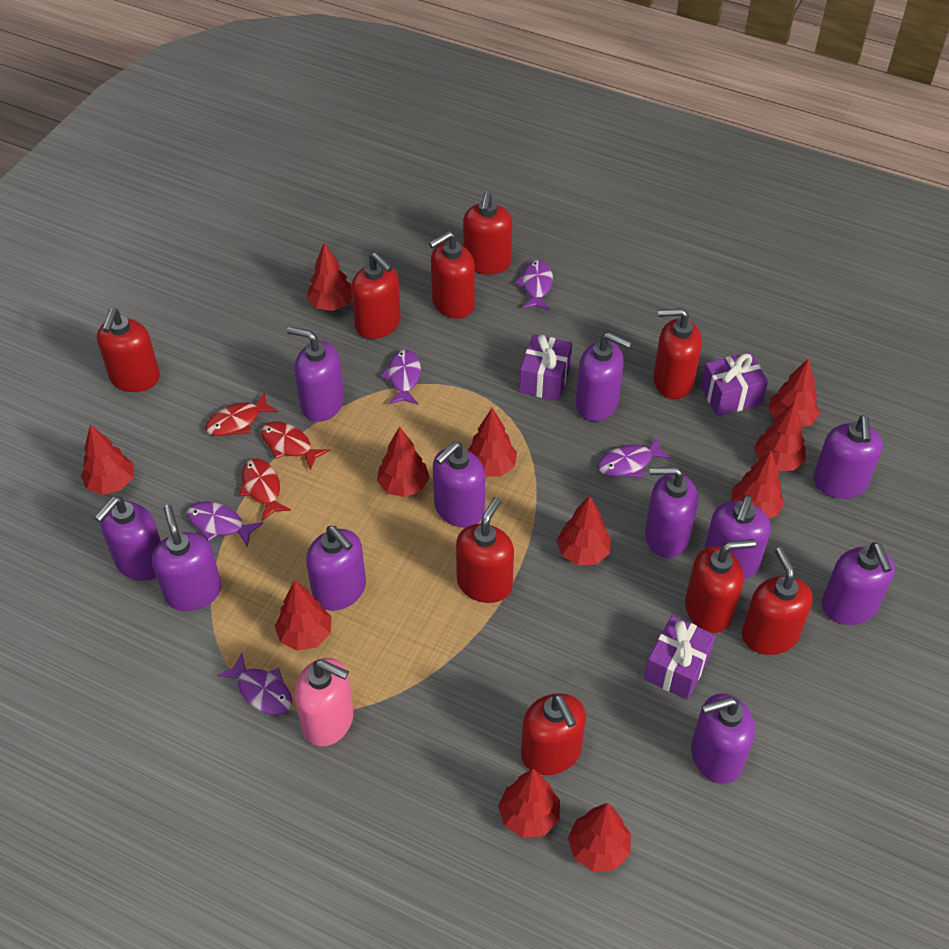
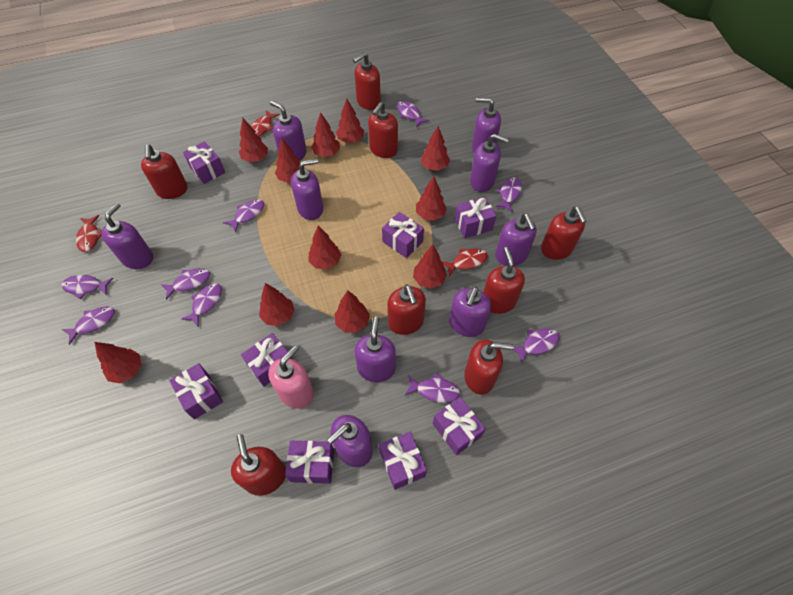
purple fish: 5 -> 9
purple gift: 3 -> 8
purple soap dispenser: 11 -> 9
red soap dispenser: 9 -> 8

